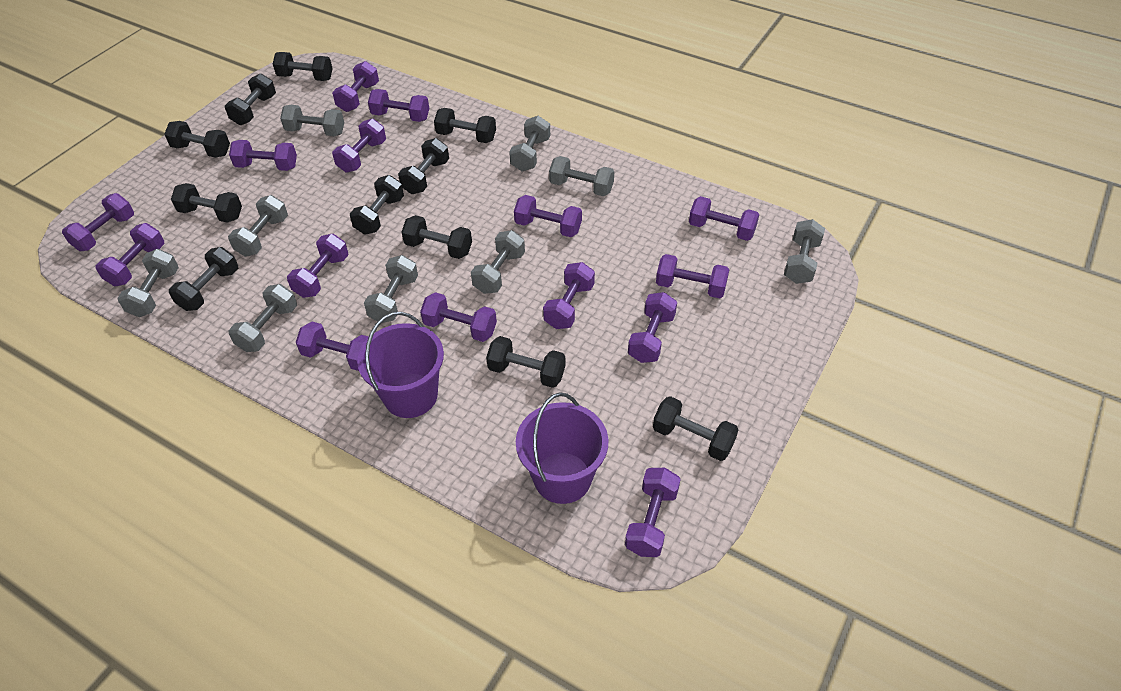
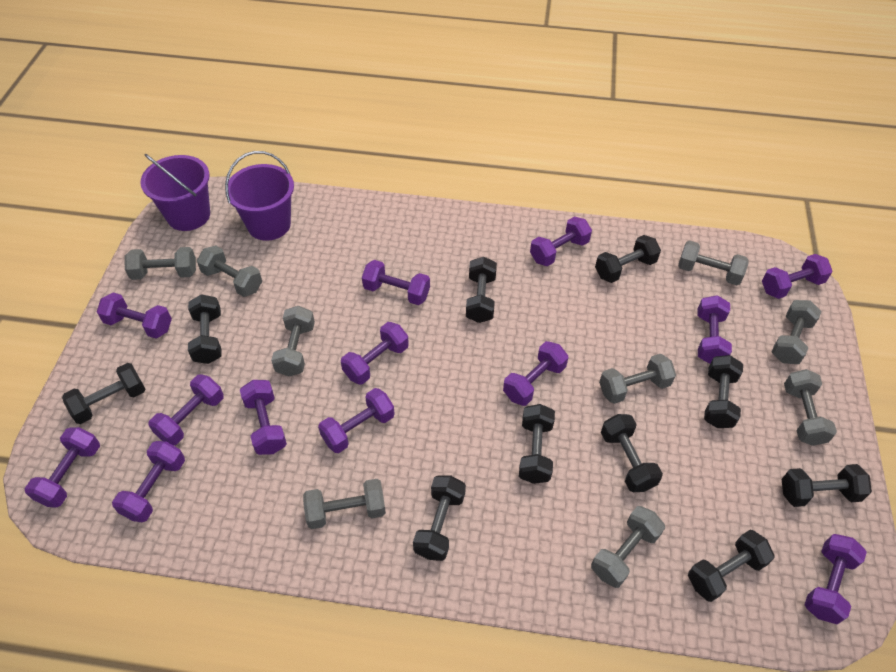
black dumbbell: 11 -> 10
purple dumbbell: 15 -> 13

